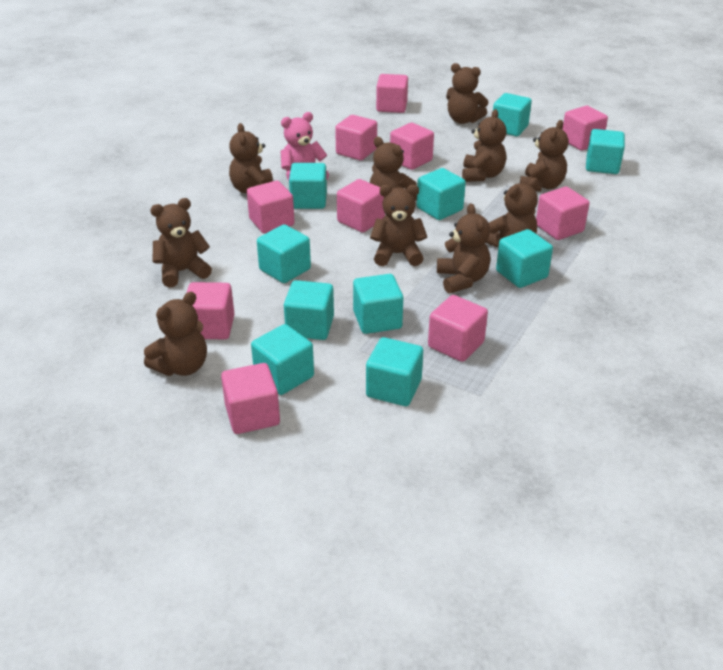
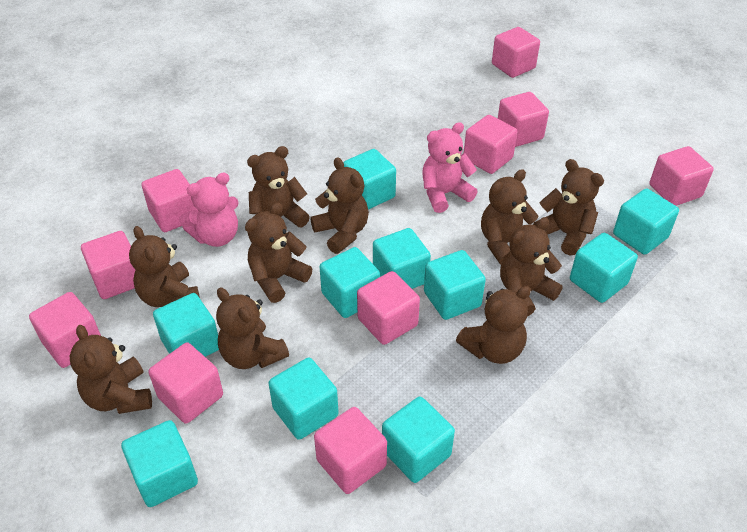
pink teddy bear: 1 -> 2

